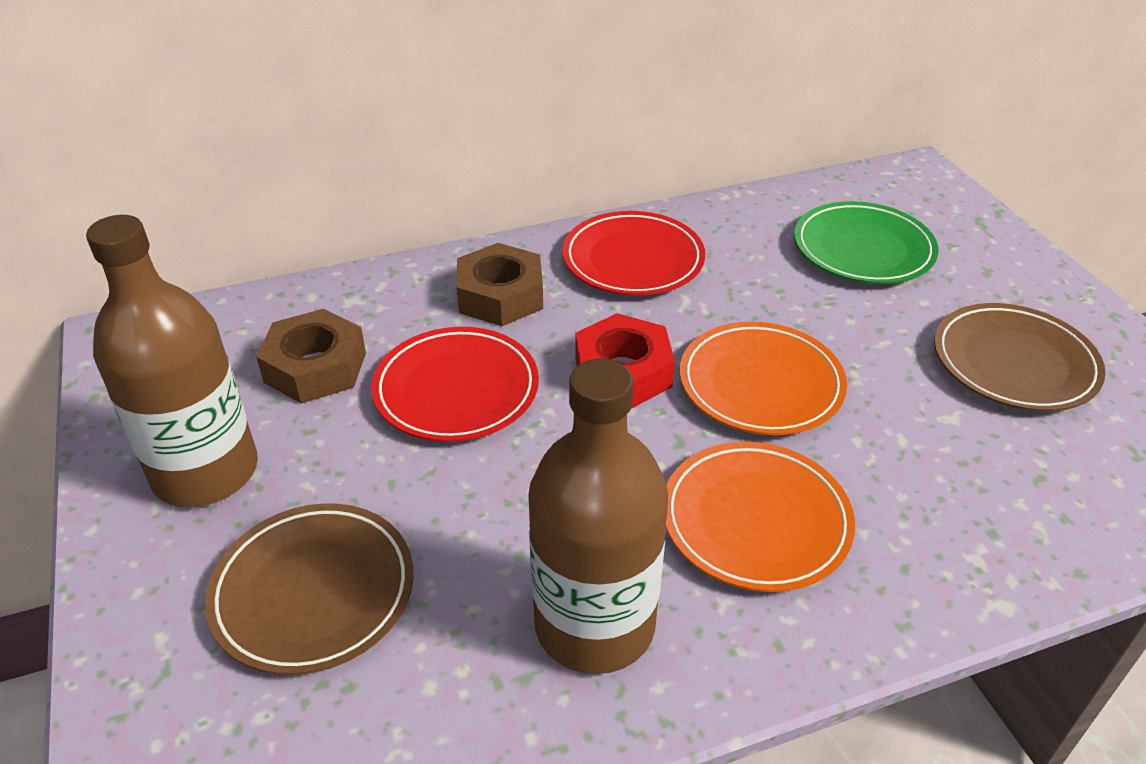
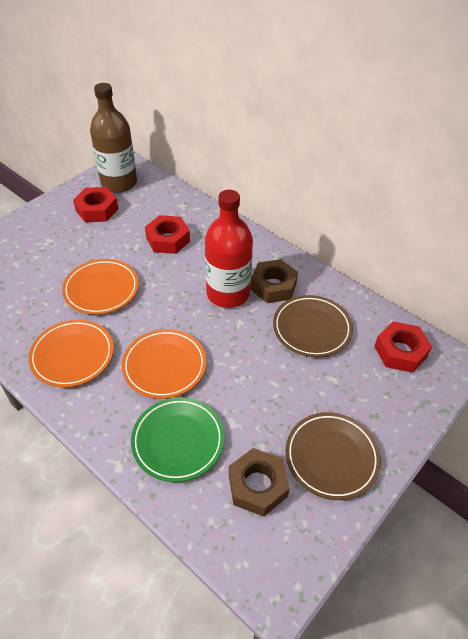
brown bottle: 2 -> 1
orange plate: 2 -> 3
red bottle: 0 -> 1
red nut: 1 -> 3
red plate: 2 -> 0

